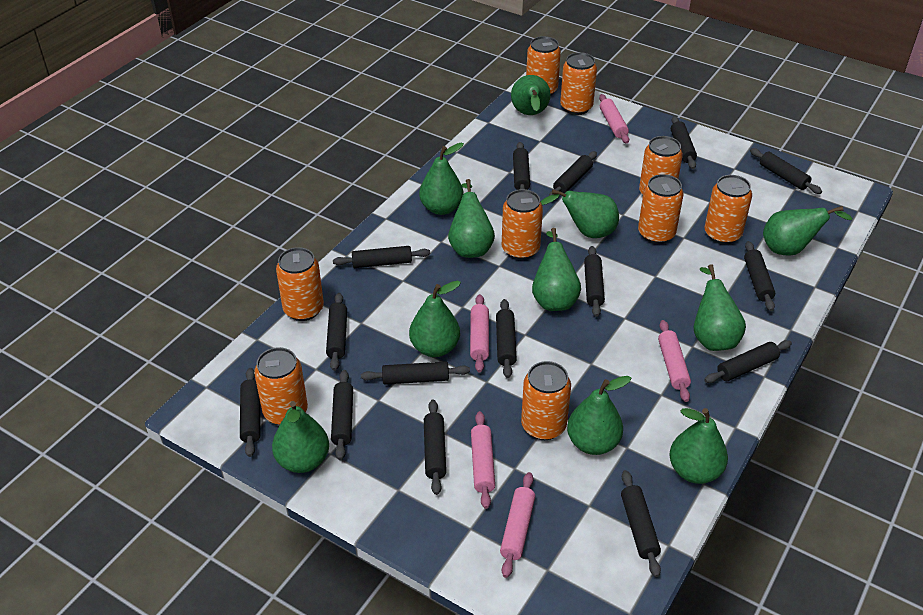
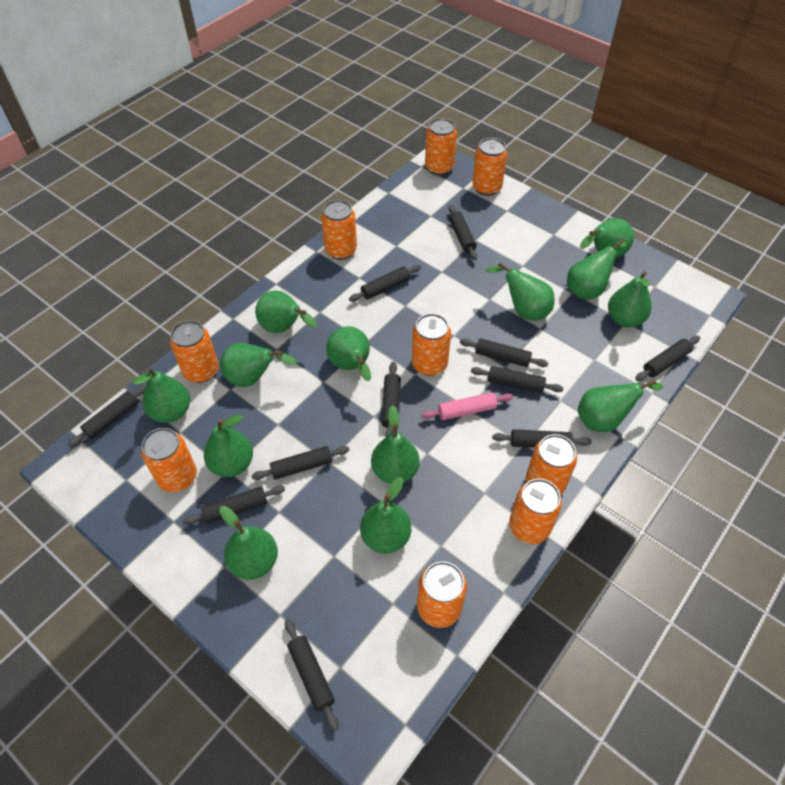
black rolling pin: 15 -> 11
green pear: 11 -> 13
pink rolling pin: 5 -> 1

